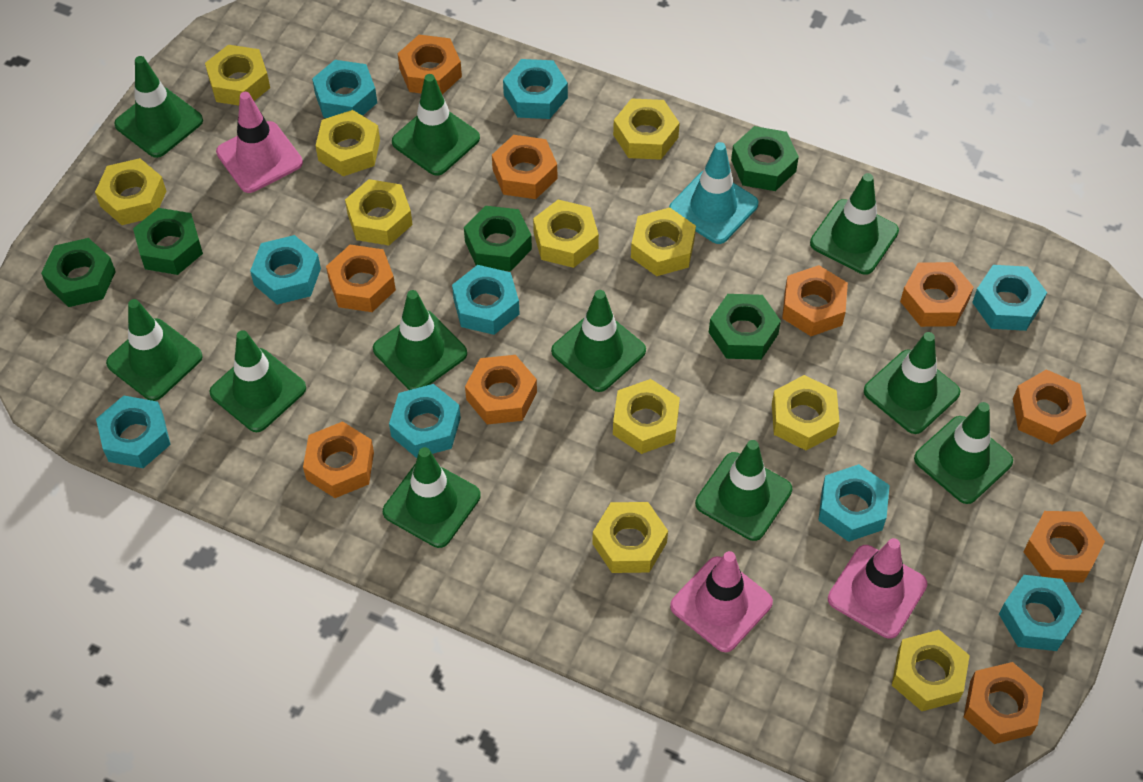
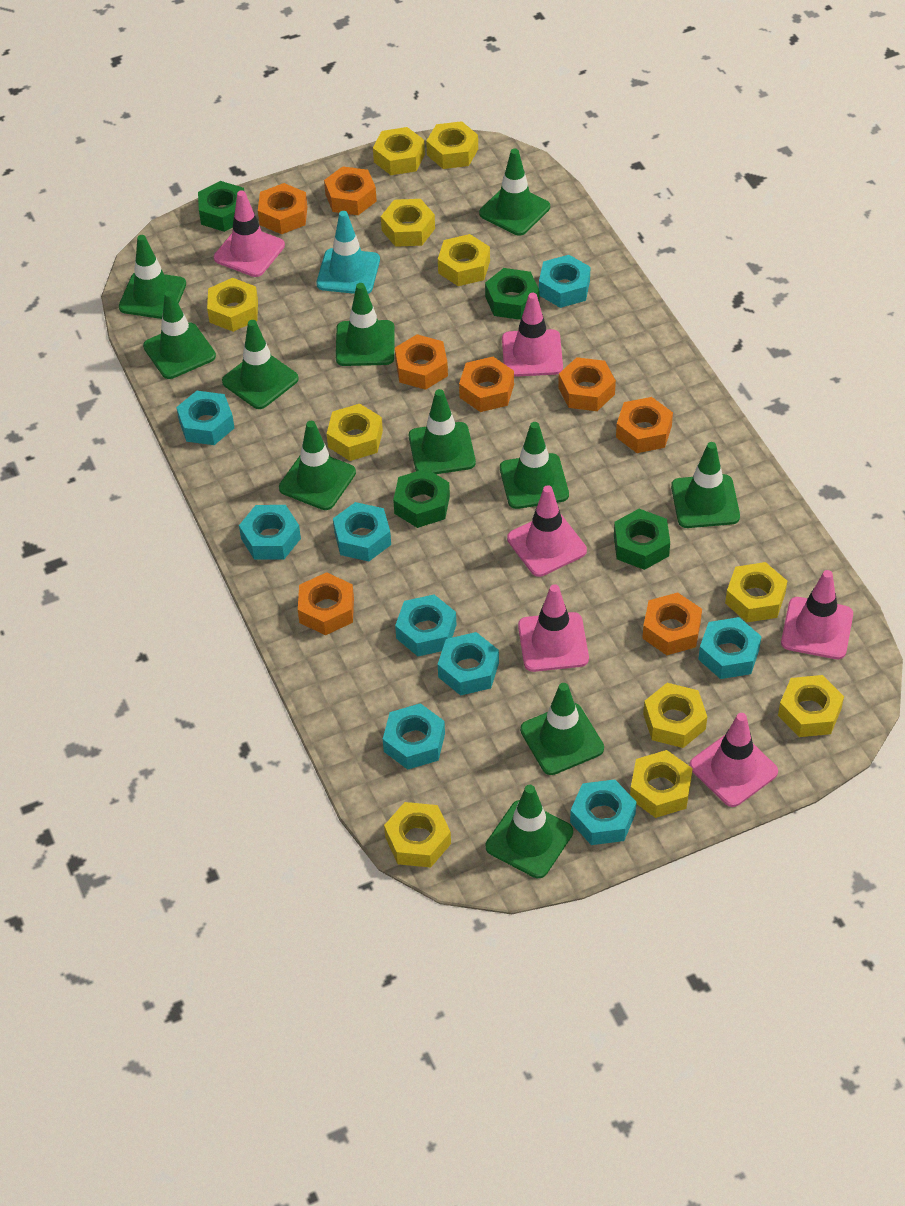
green nut: 5 -> 4
orange nut: 10 -> 8
pink traffic cone: 3 -> 6

